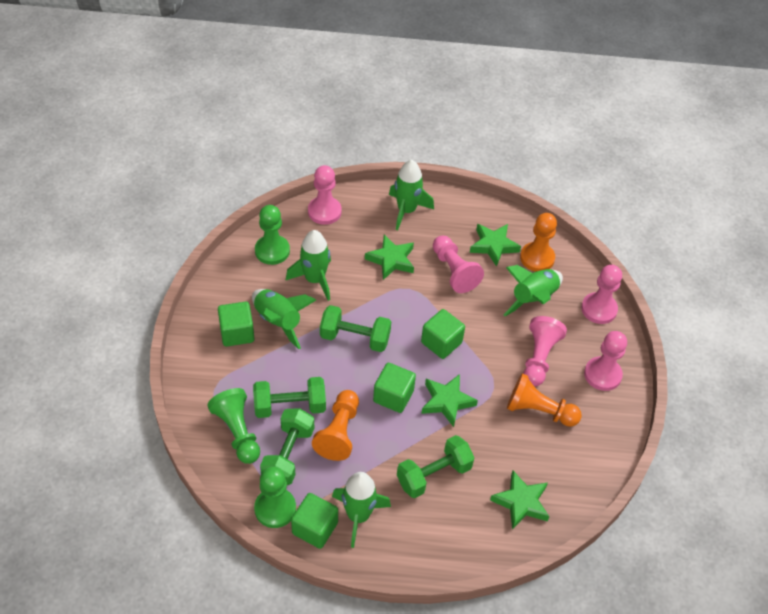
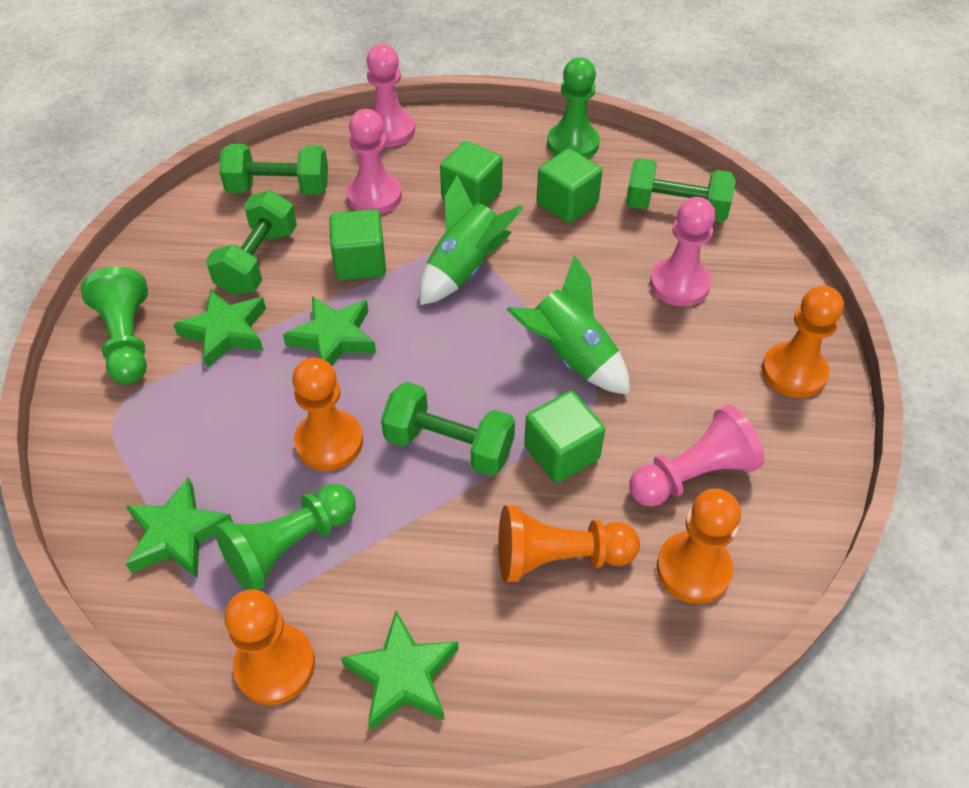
green rocket: 5 -> 2
orange pawn: 3 -> 5
pink pawn: 5 -> 4

